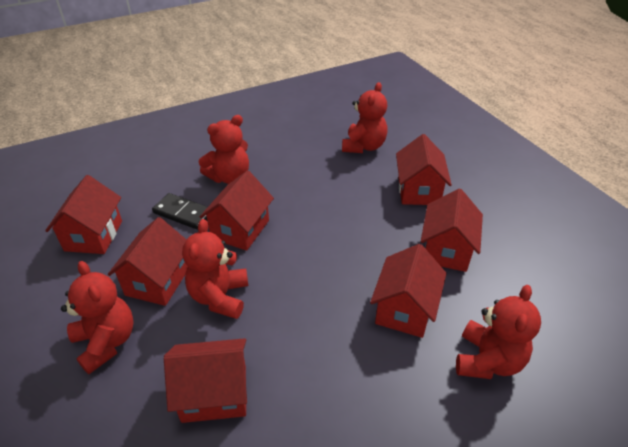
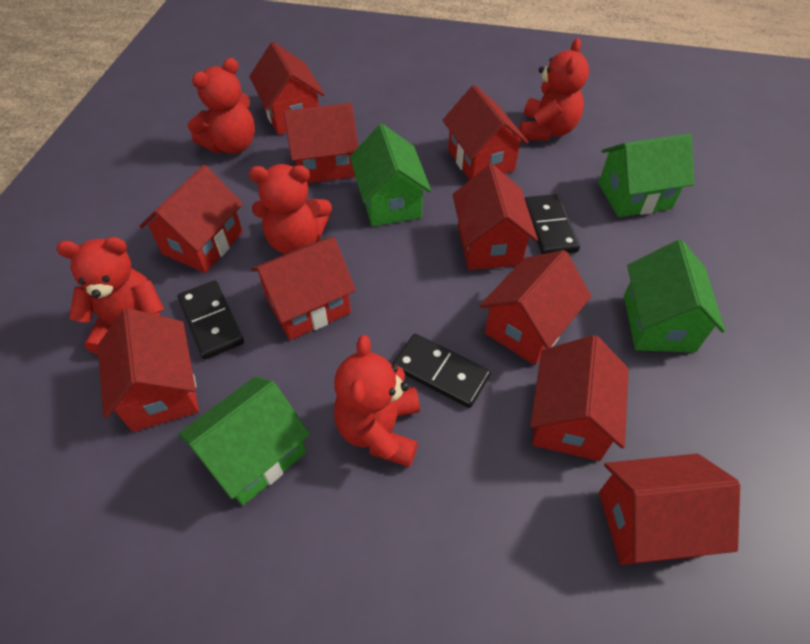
black domino: 1 -> 3
green house: 0 -> 4
red house: 7 -> 10

